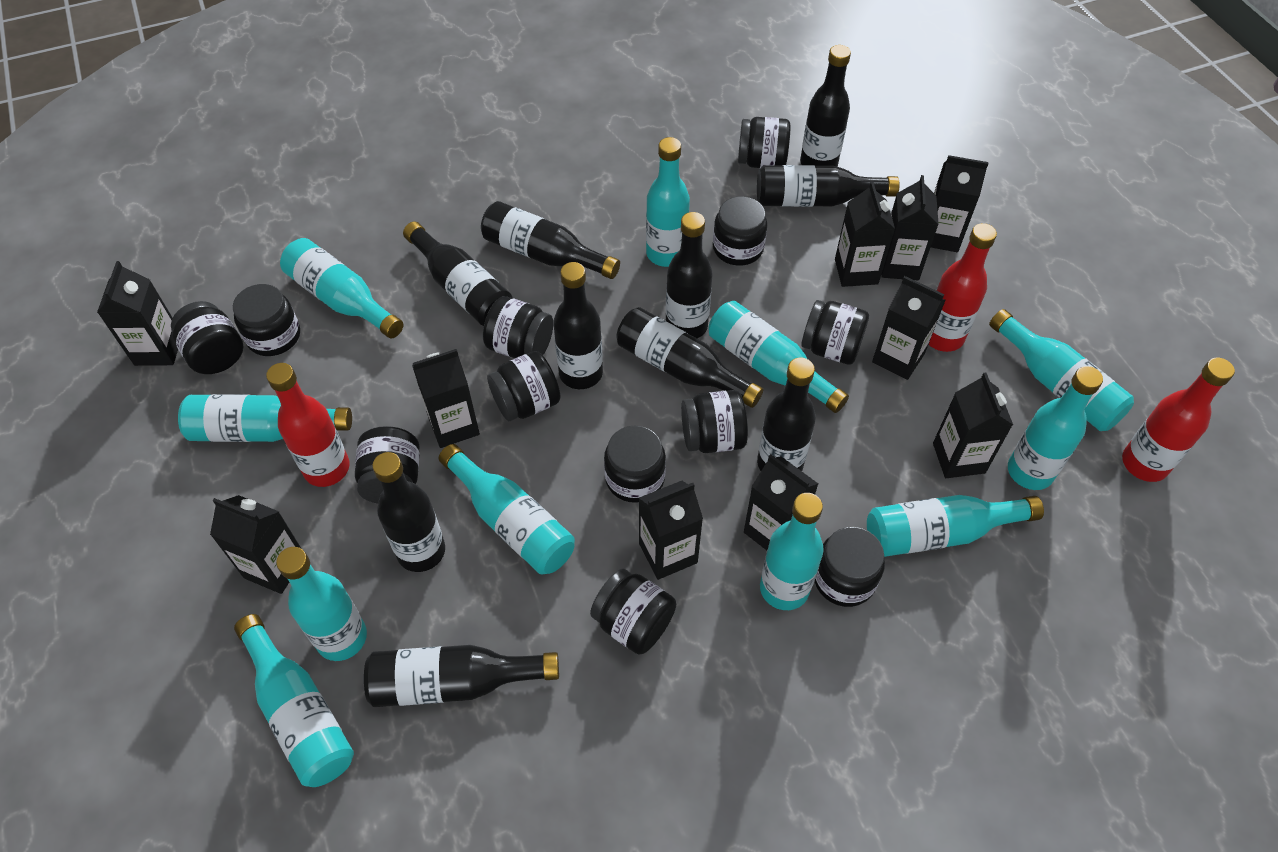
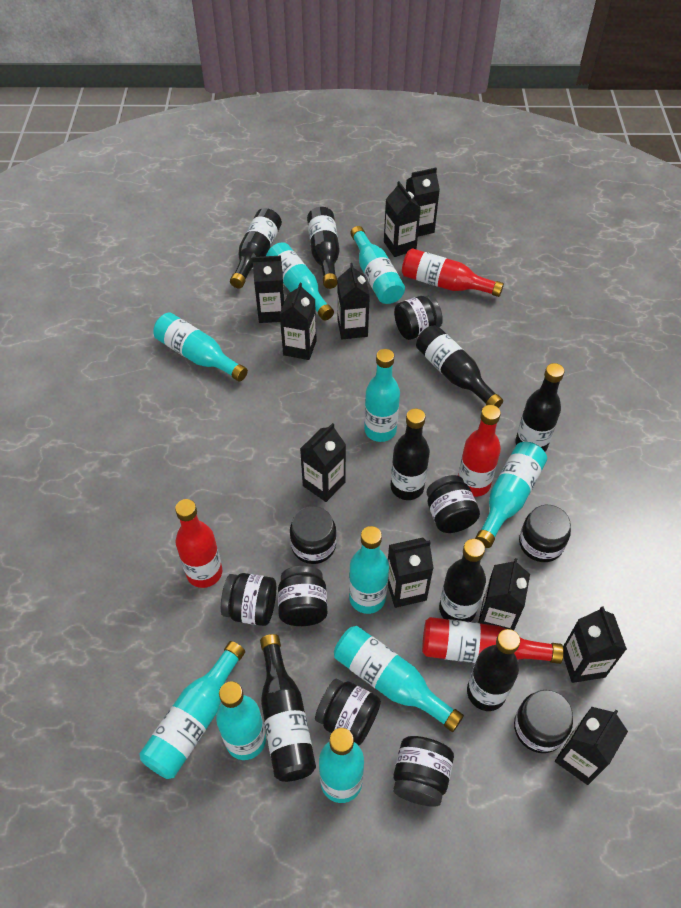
black bottle: 10 -> 8
black jar: 12 -> 9
red bottle: 3 -> 4
turquoise bottle: 11 -> 10

